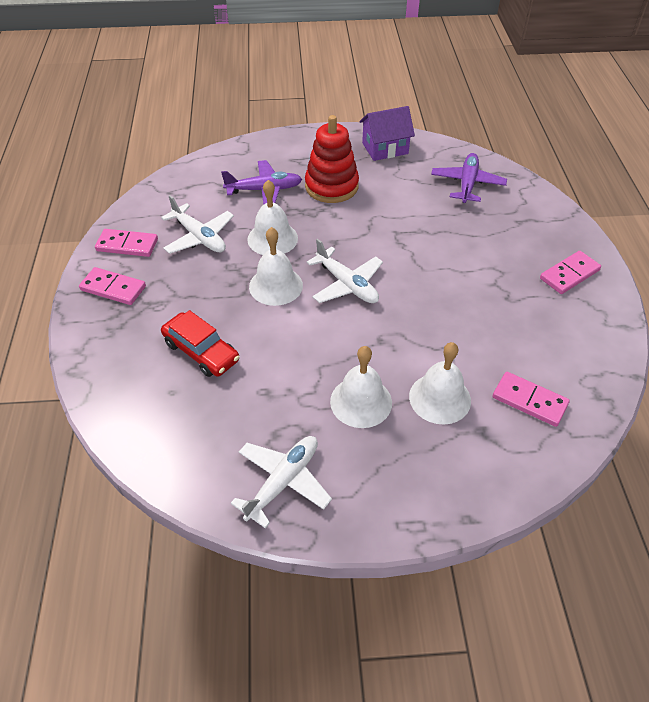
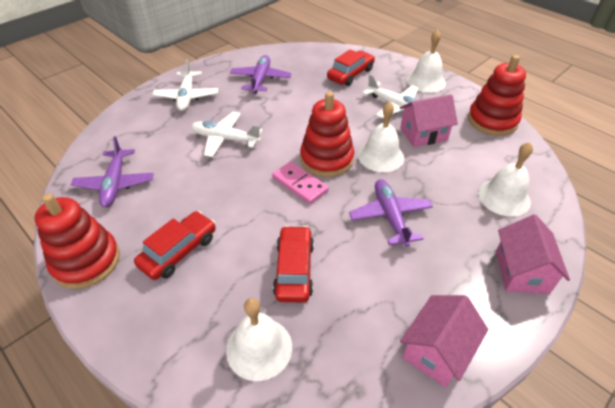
pink domino: 4 -> 1
pink house: 0 -> 3
purple house: 1 -> 0
purple plane: 2 -> 3
red car: 1 -> 3
red stacking toy: 1 -> 3

